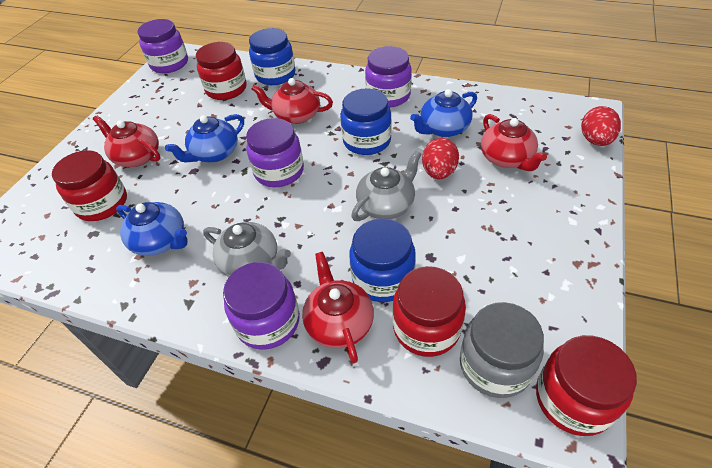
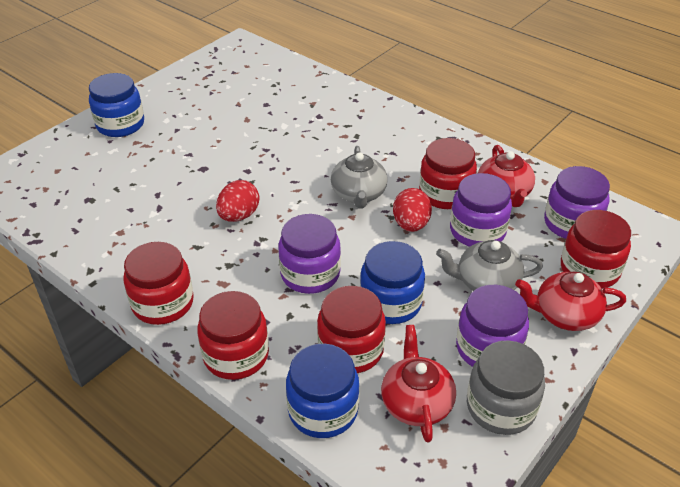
blue teapot: 3 -> 0
red jar: 4 -> 5
red teapot: 4 -> 3

